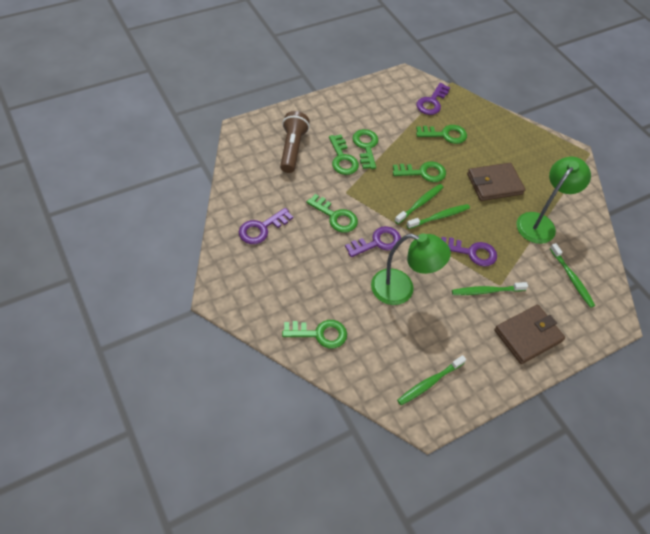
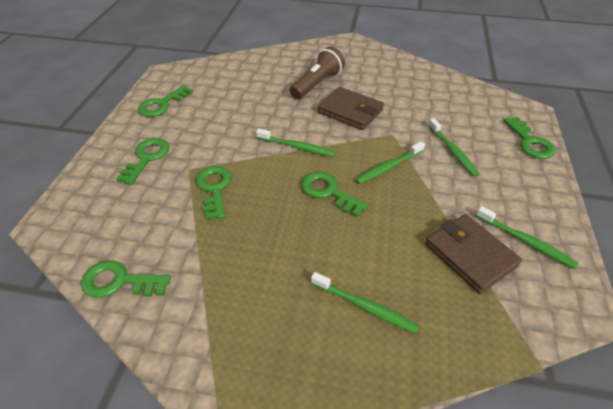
green lamp: 2 -> 0
purple key: 4 -> 0

